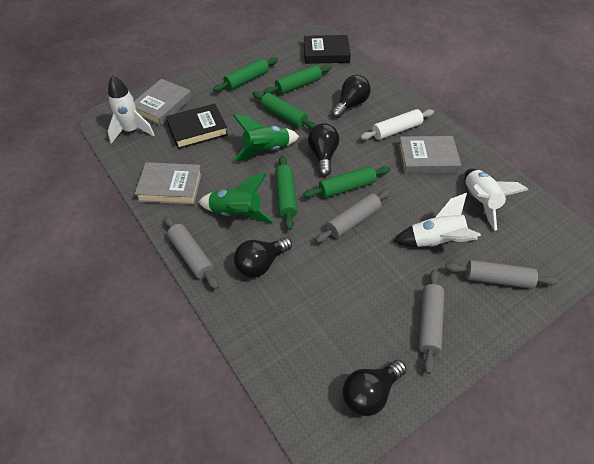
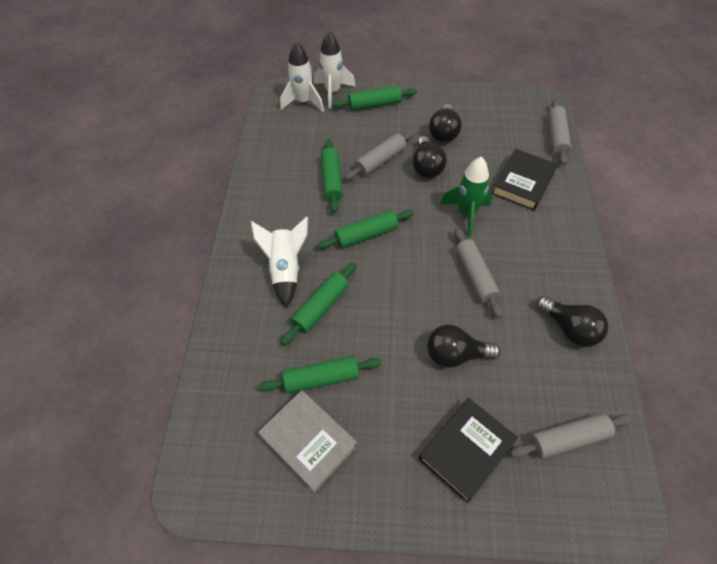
green rocket: 2 -> 1
grey book: 3 -> 1
white rolling pin: 1 -> 0

